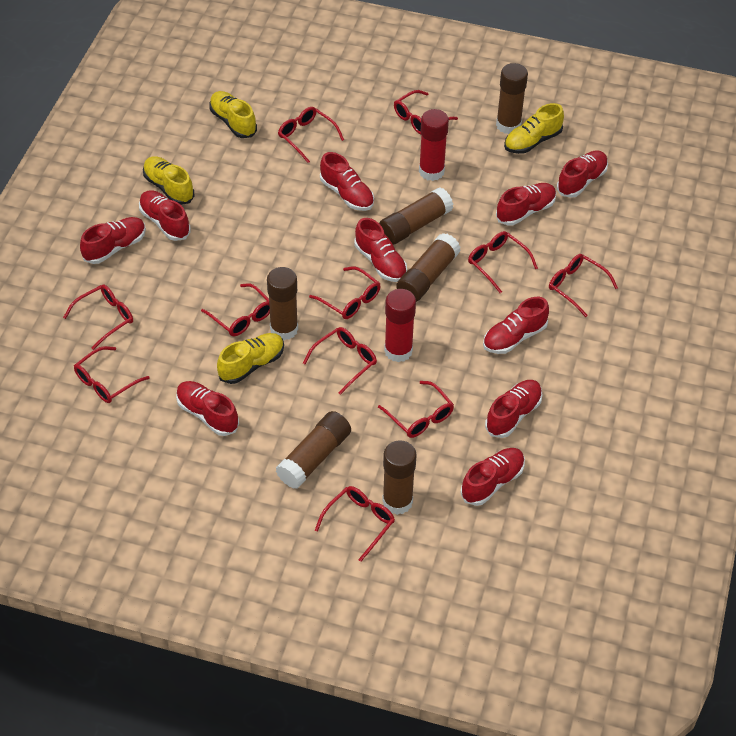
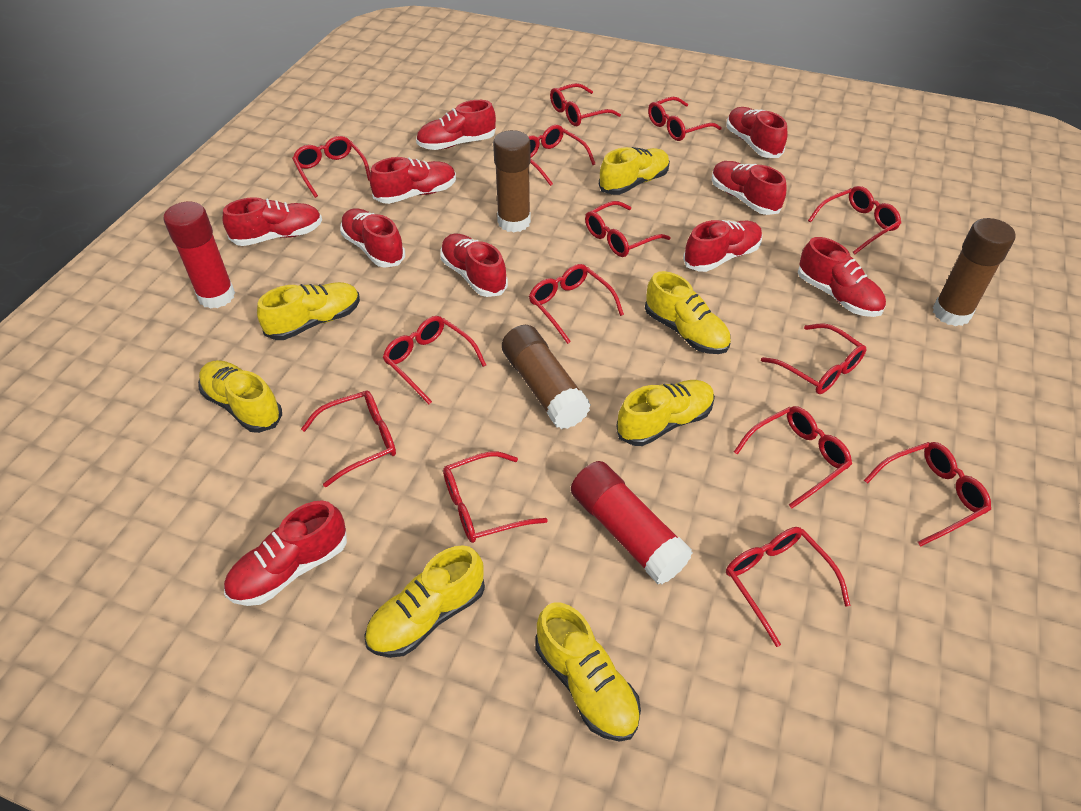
brown glue stick: 6 -> 3
red glasses: 11 -> 14
yellow shoe: 4 -> 7

